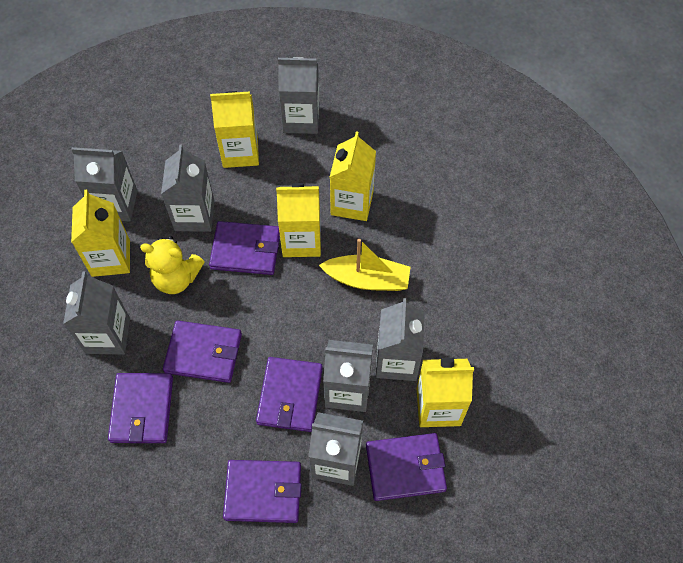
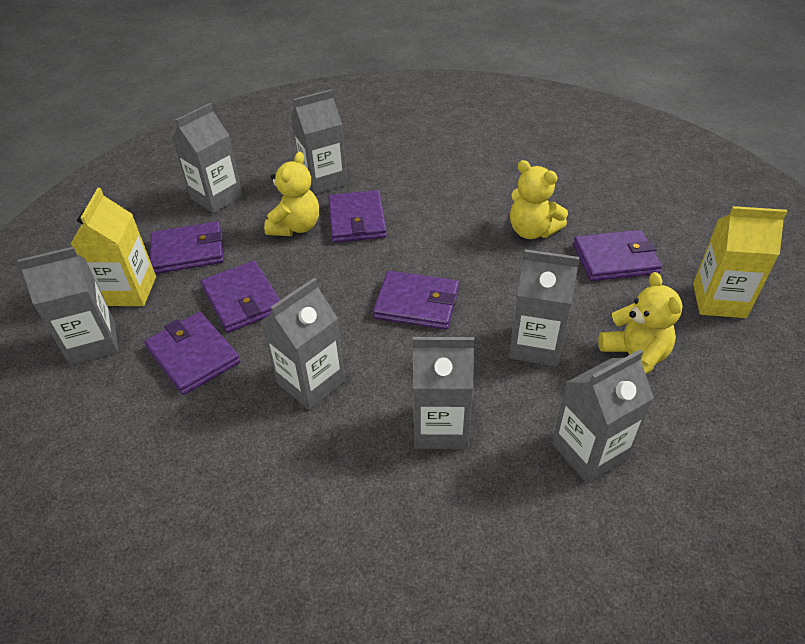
yellow boat: 1 -> 0
yellow carton: 5 -> 2
yellow teddy bear: 1 -> 3

